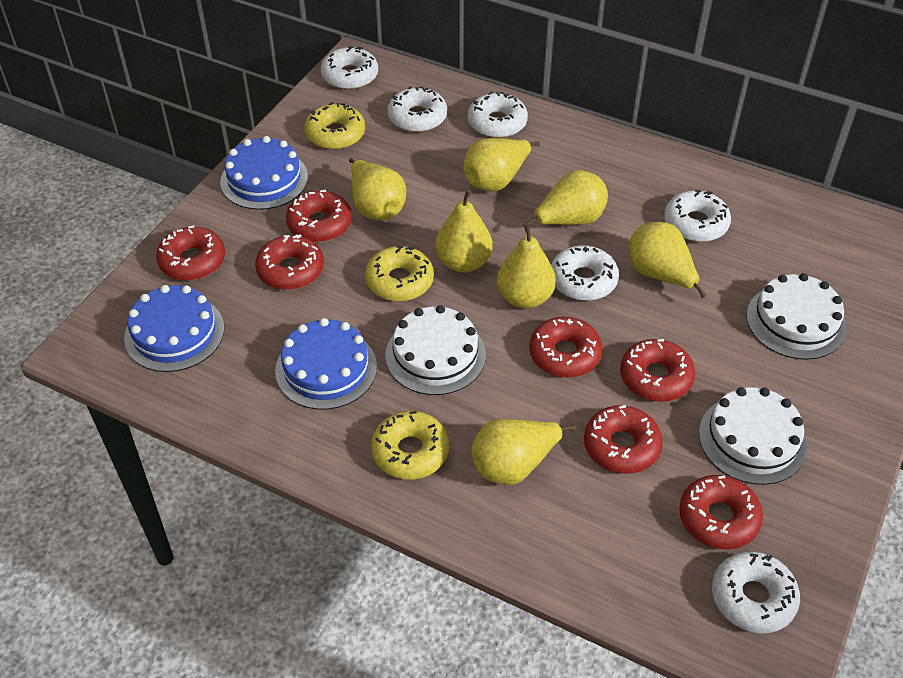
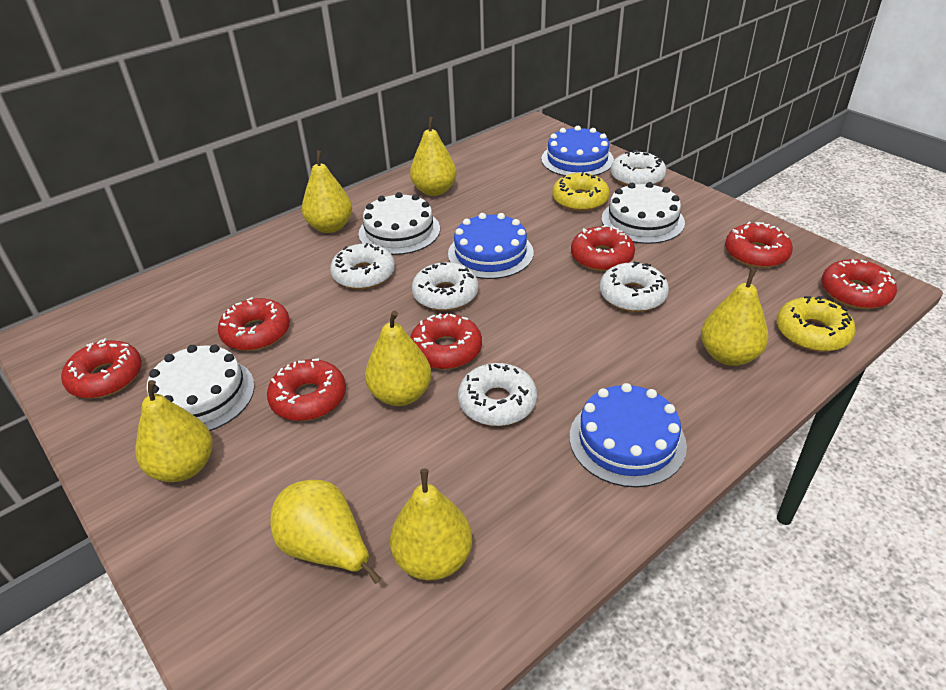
white donut: 6 -> 5
yellow donut: 3 -> 2

